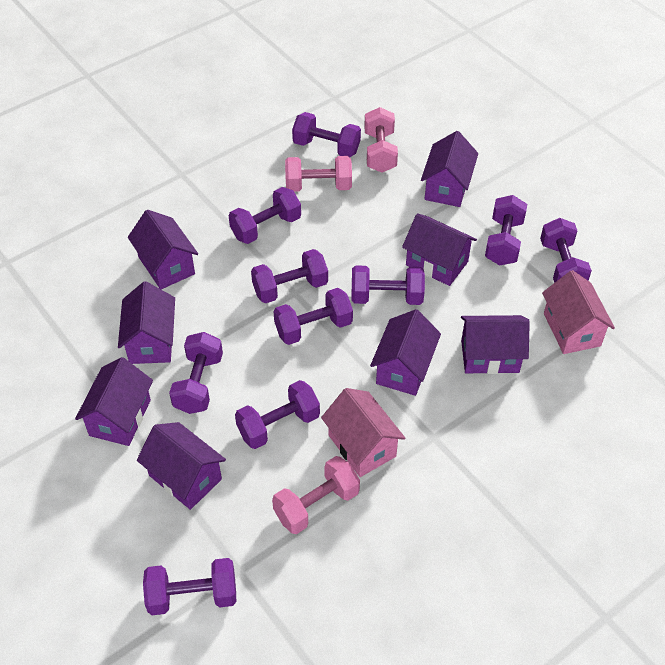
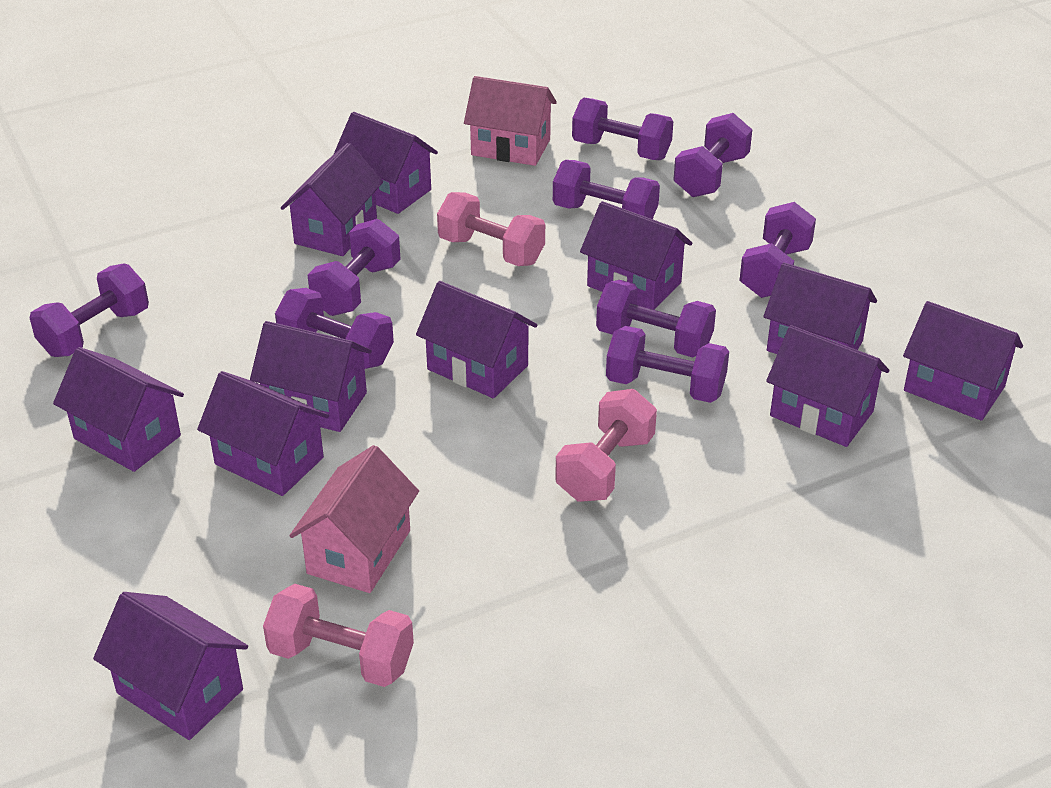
purple dumbbell: 10 -> 9
purple house: 8 -> 11

